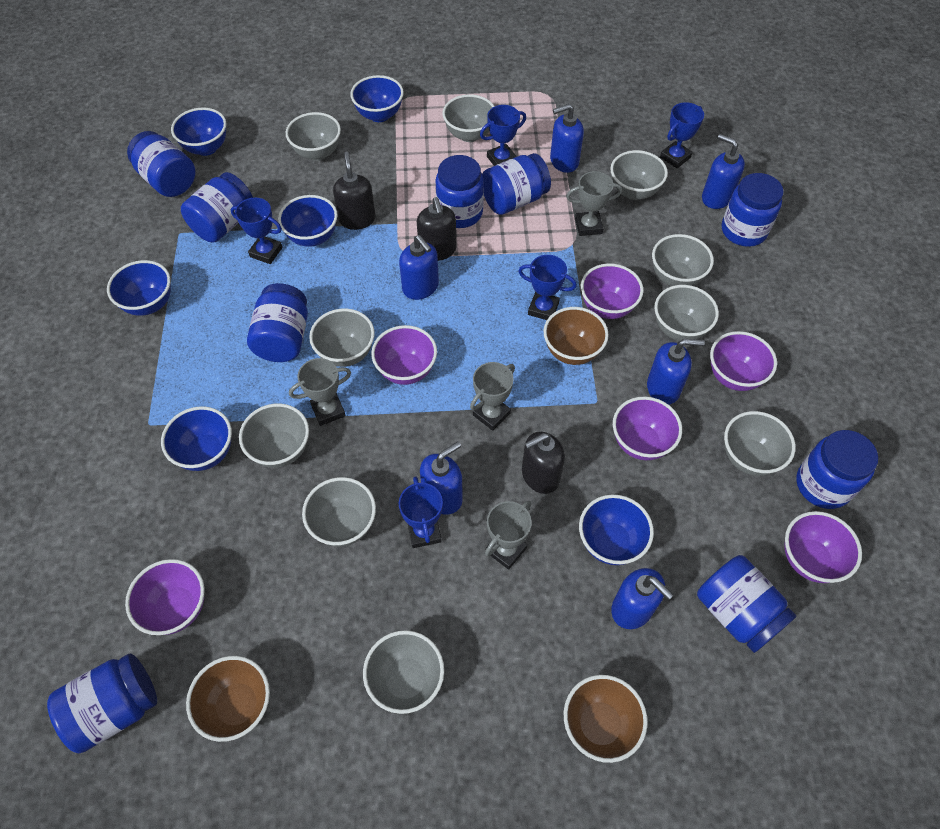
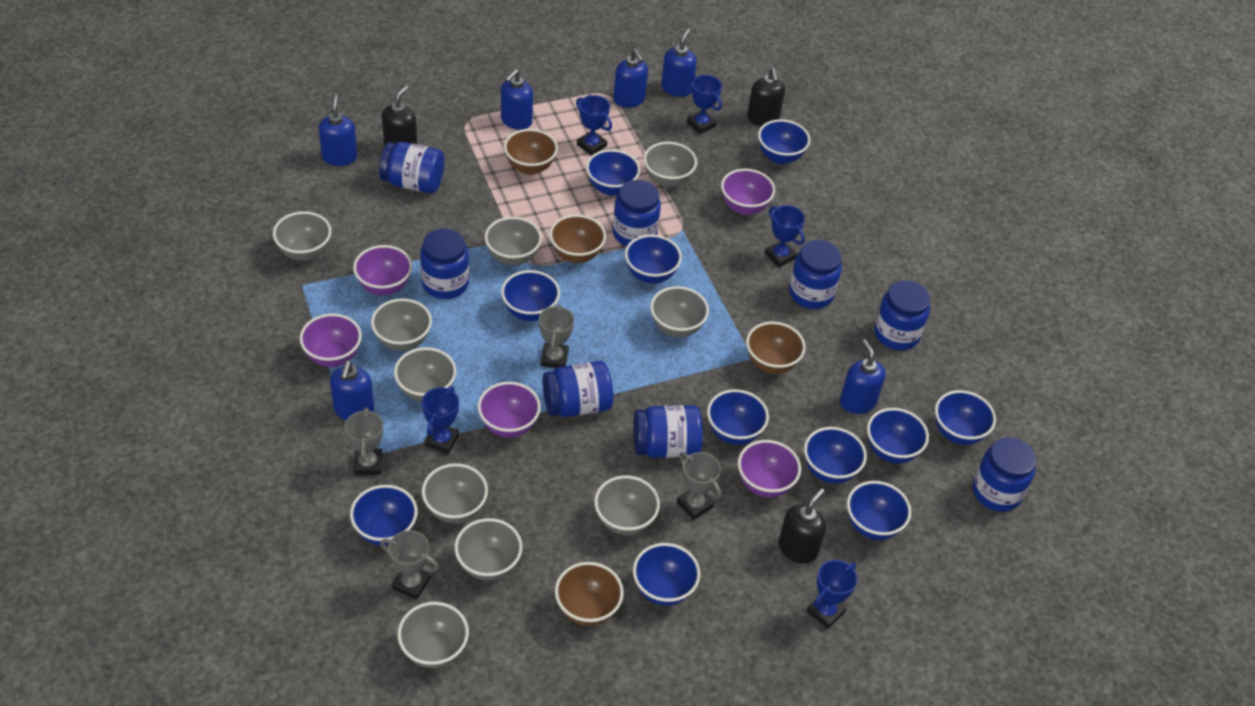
blue bowl: 6 -> 11
blue jar: 9 -> 8
brown bowl: 3 -> 4
purple bowl: 6 -> 5

